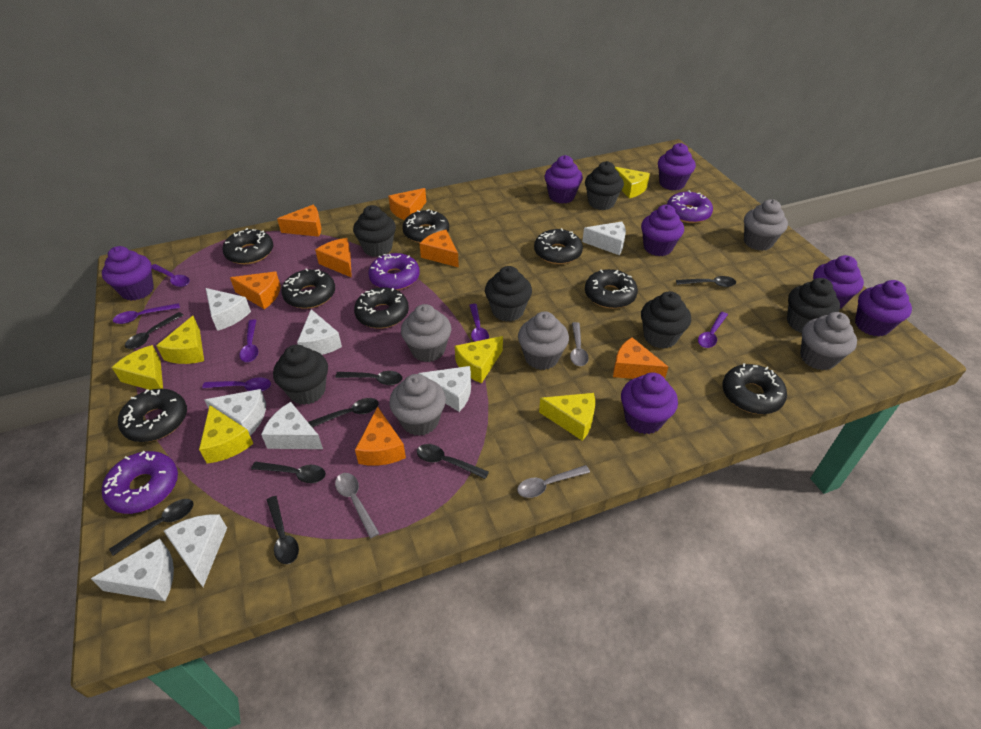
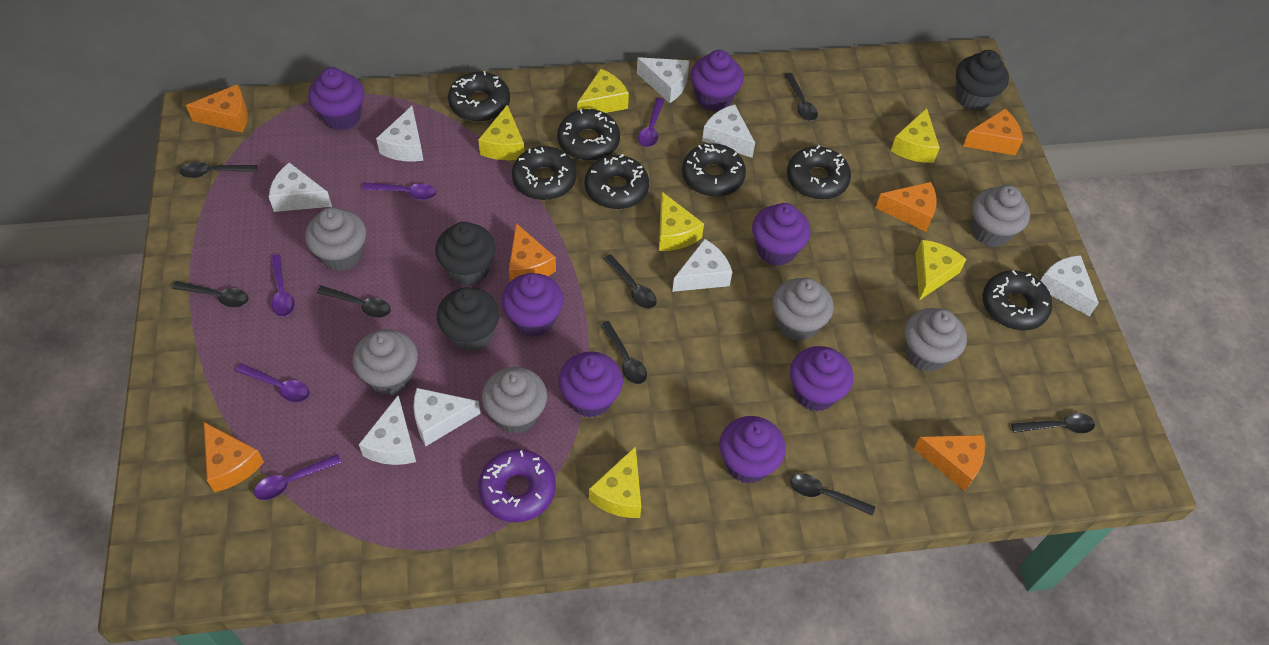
black cupcake: 6 -> 3
black donut: 8 -> 7
grey cupcake: 5 -> 6
grey spoon: 3 -> 0
orange cheese: 7 -> 6
purple donut: 3 -> 1
purple spoon: 6 -> 5

